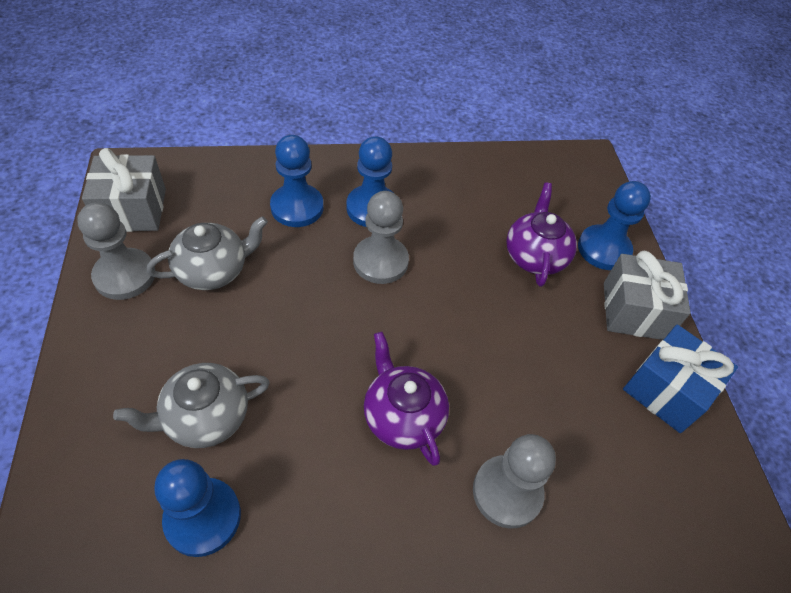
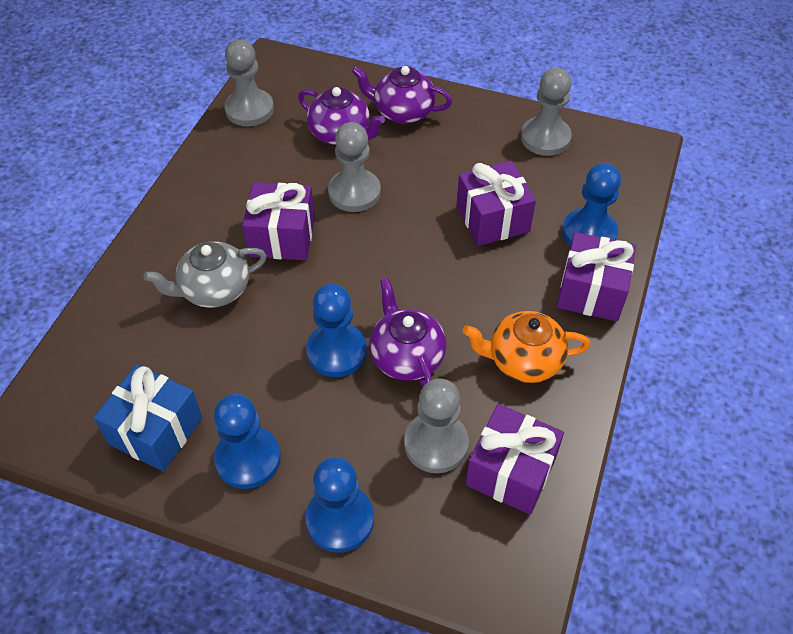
grey gift: 2 -> 0
grey pawn: 3 -> 4
grey teapot: 2 -> 1
orange teapot: 0 -> 1
purple gift: 0 -> 4
purple teapot: 2 -> 3

